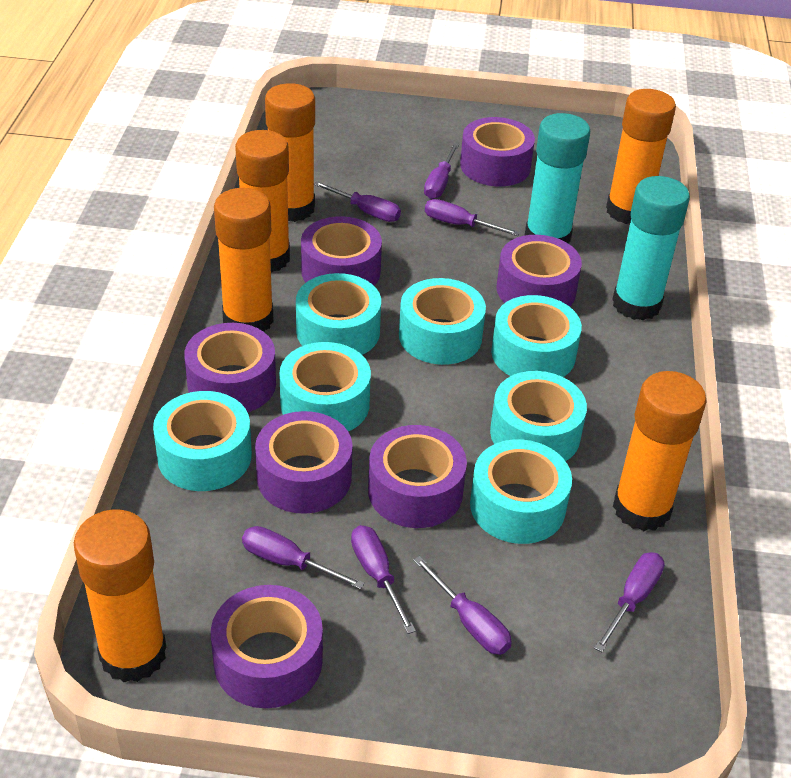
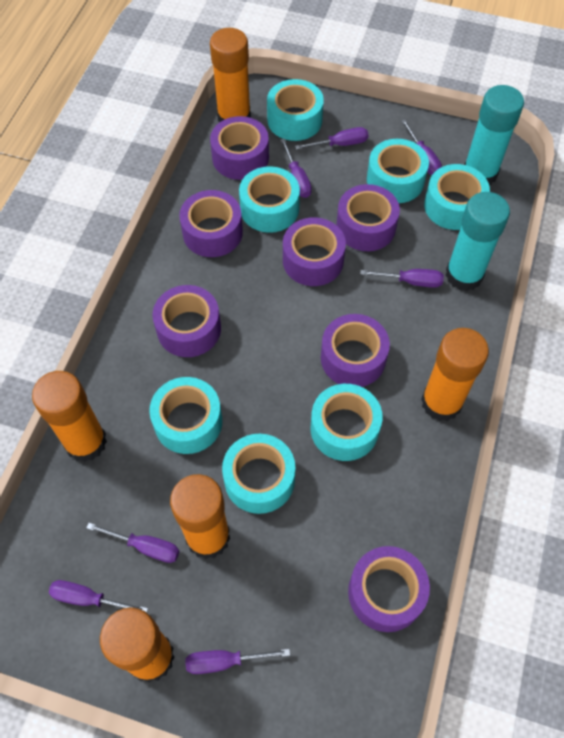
orange glue stick: 6 -> 5

